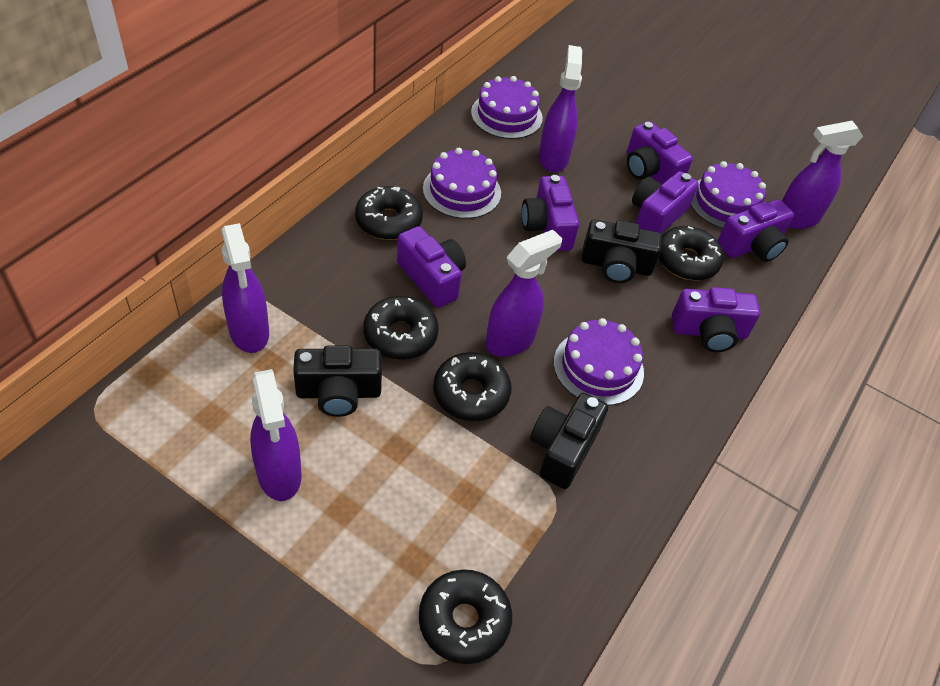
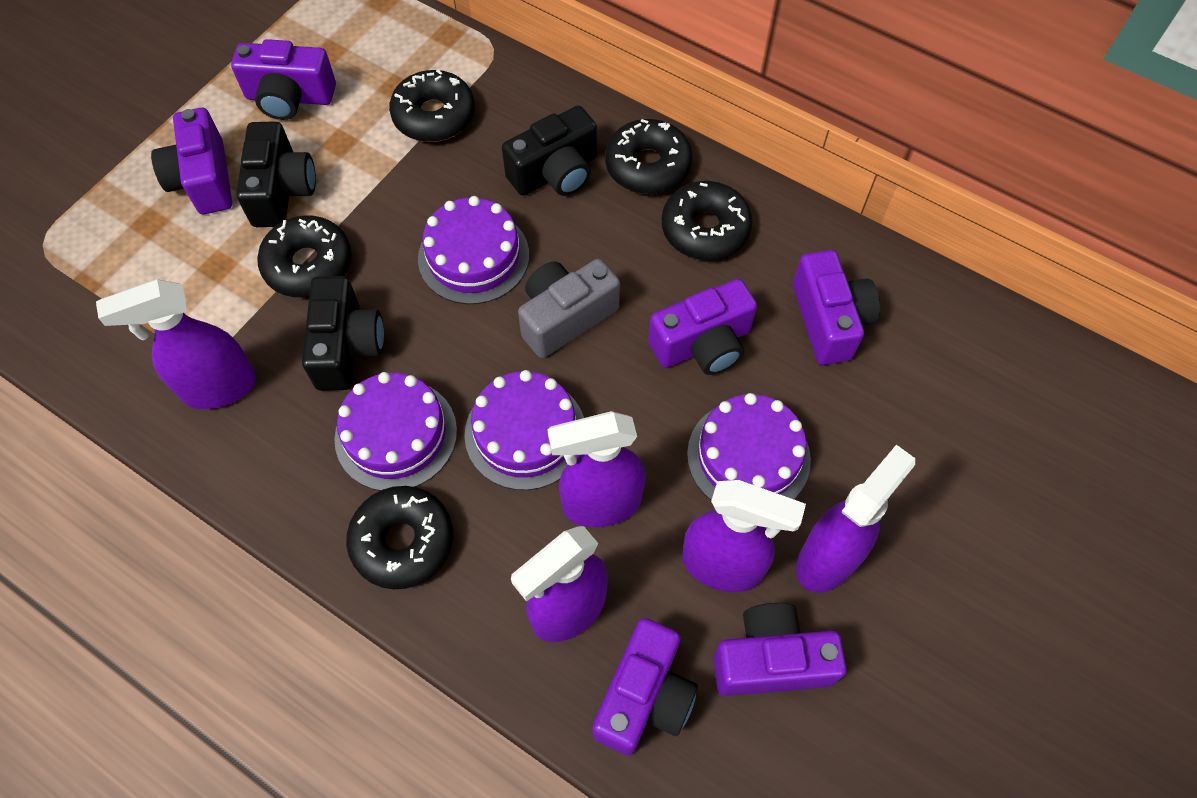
grey camera: 0 -> 1

